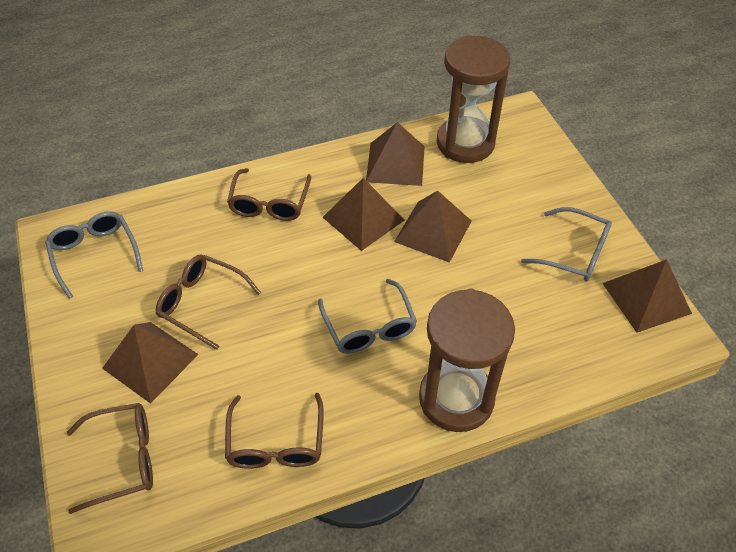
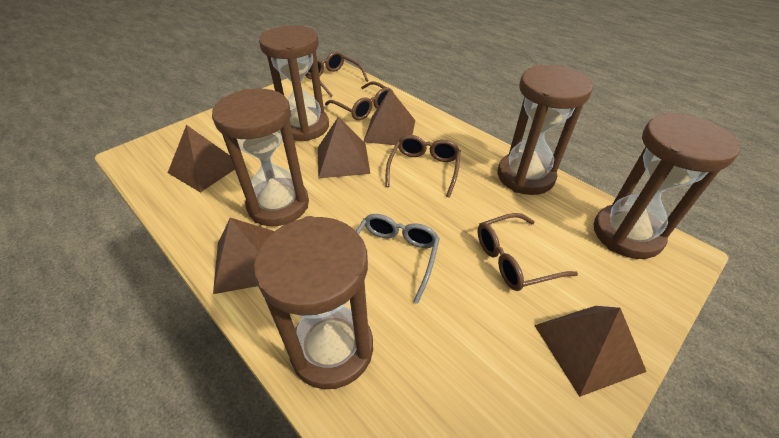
brown hourglass: 2 -> 5
grey glasses: 3 -> 1

